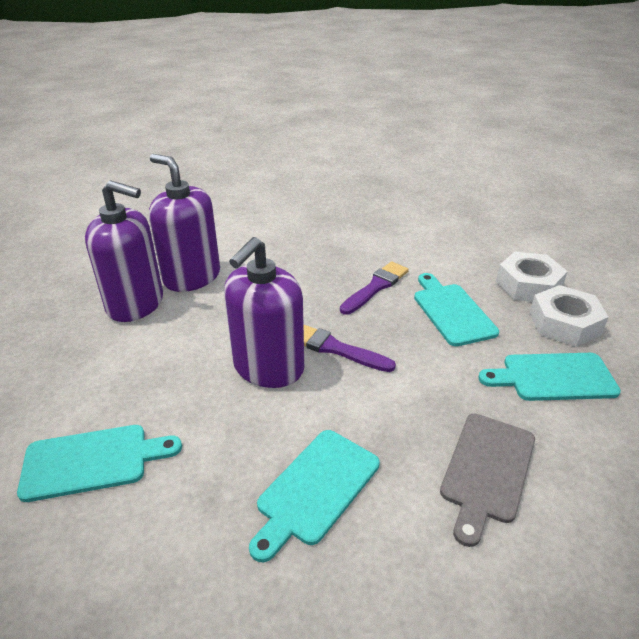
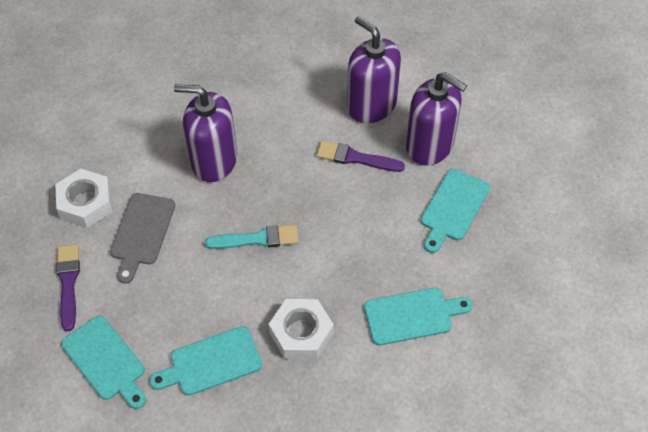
turquoise brush: 0 -> 1

